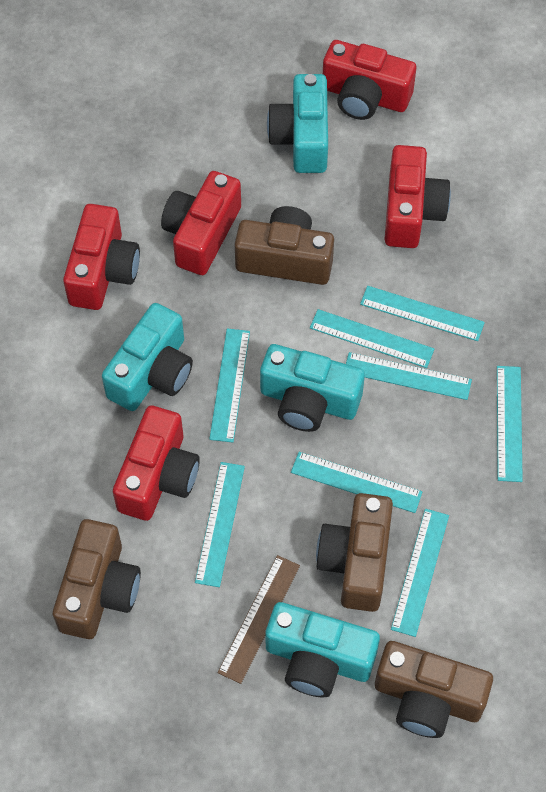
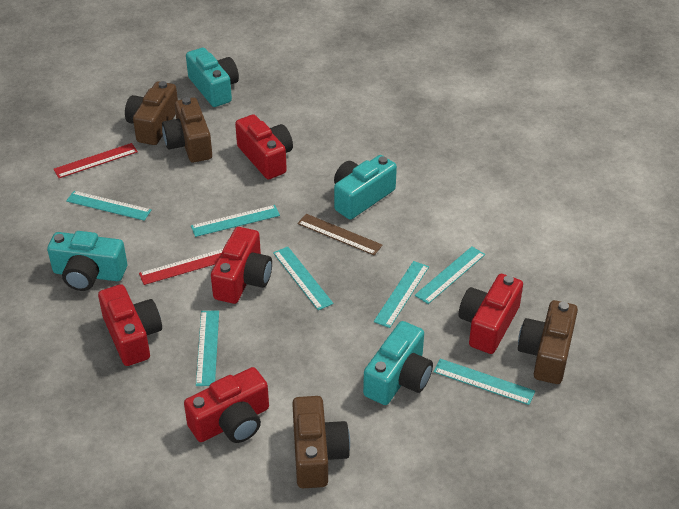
red ruler: 0 -> 2
turquoise ruler: 8 -> 7

